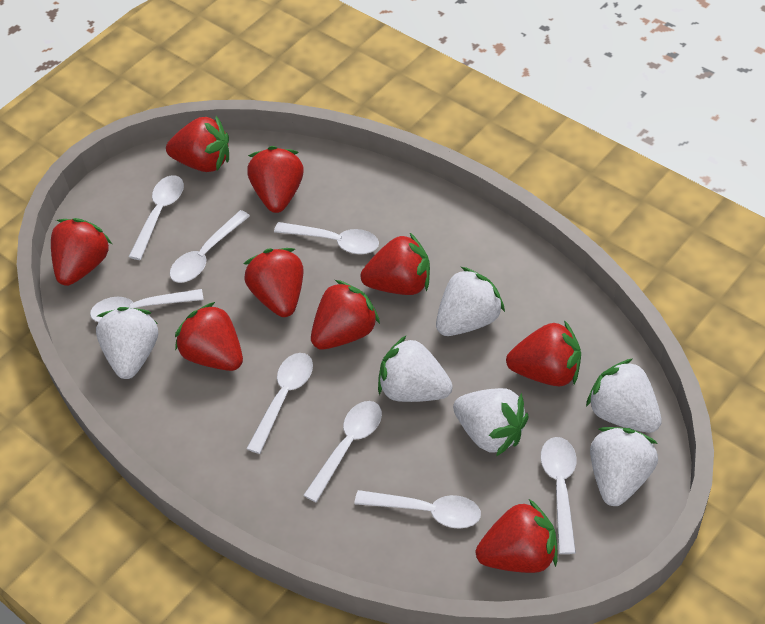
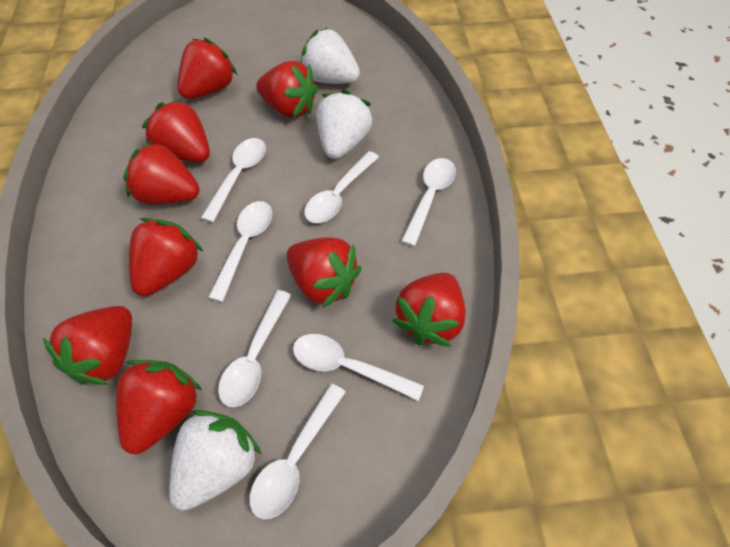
white spoon: 8 -> 7
white strawberry: 6 -> 3

